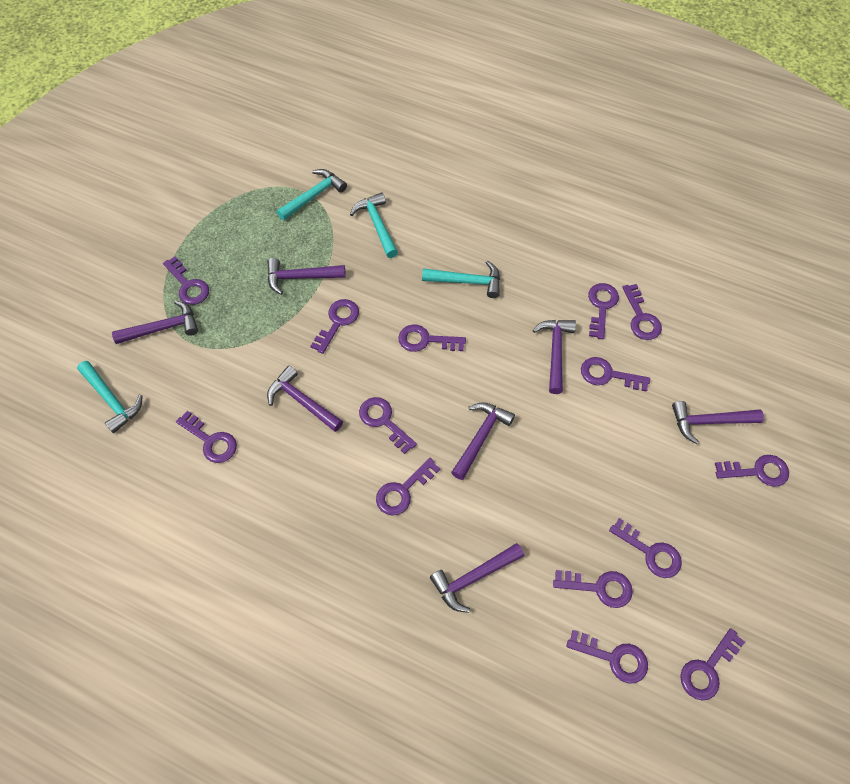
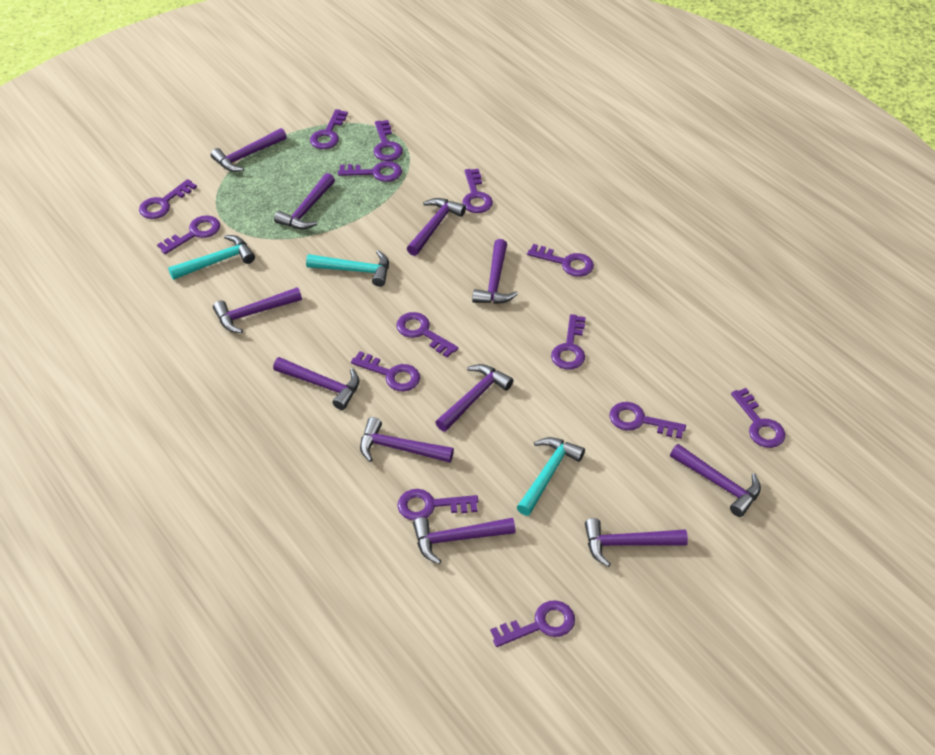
purple hammer: 7 -> 11
turquoise hammer: 4 -> 3

